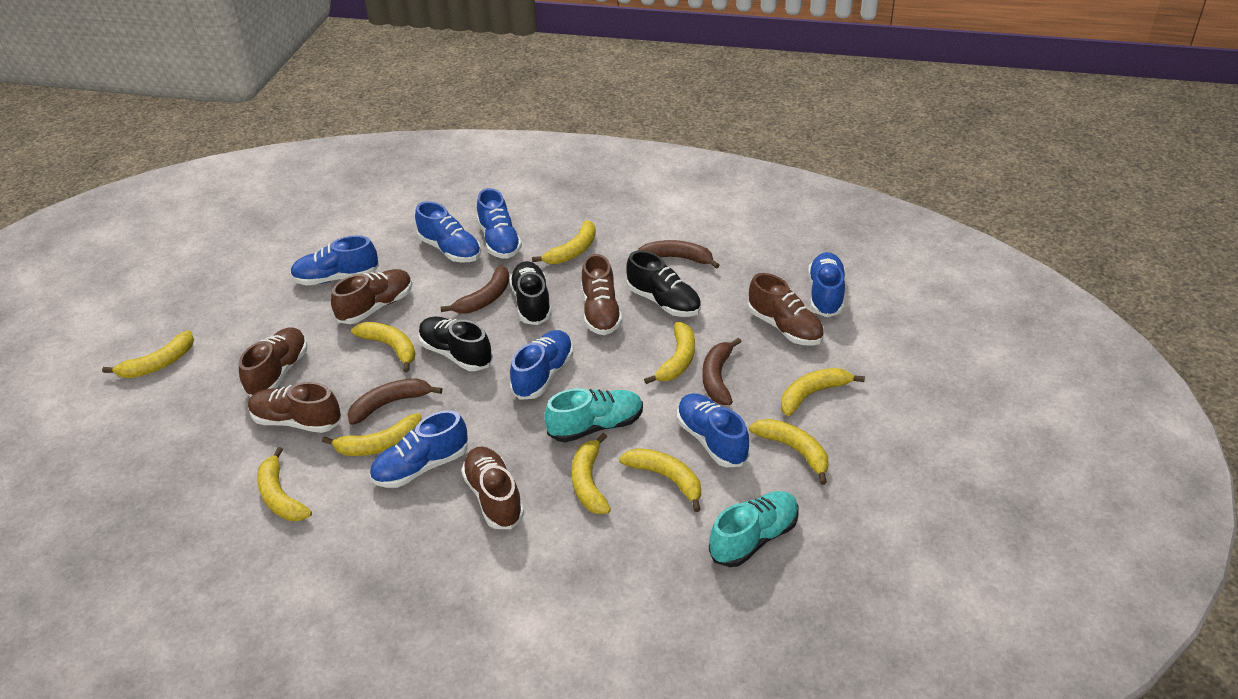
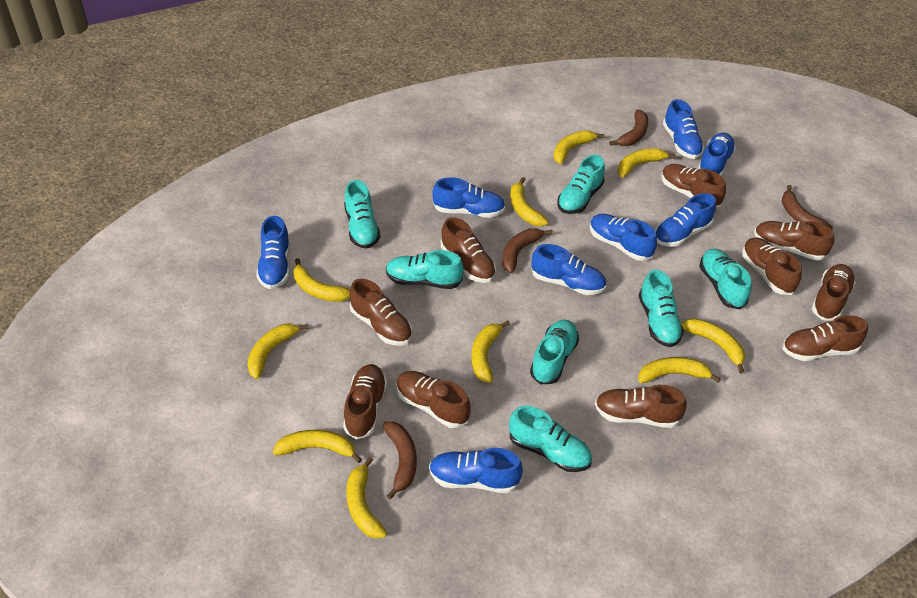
black shoe: 3 -> 0
blue shoe: 7 -> 8
brown shoe: 6 -> 10
turquoise shoe: 2 -> 7

